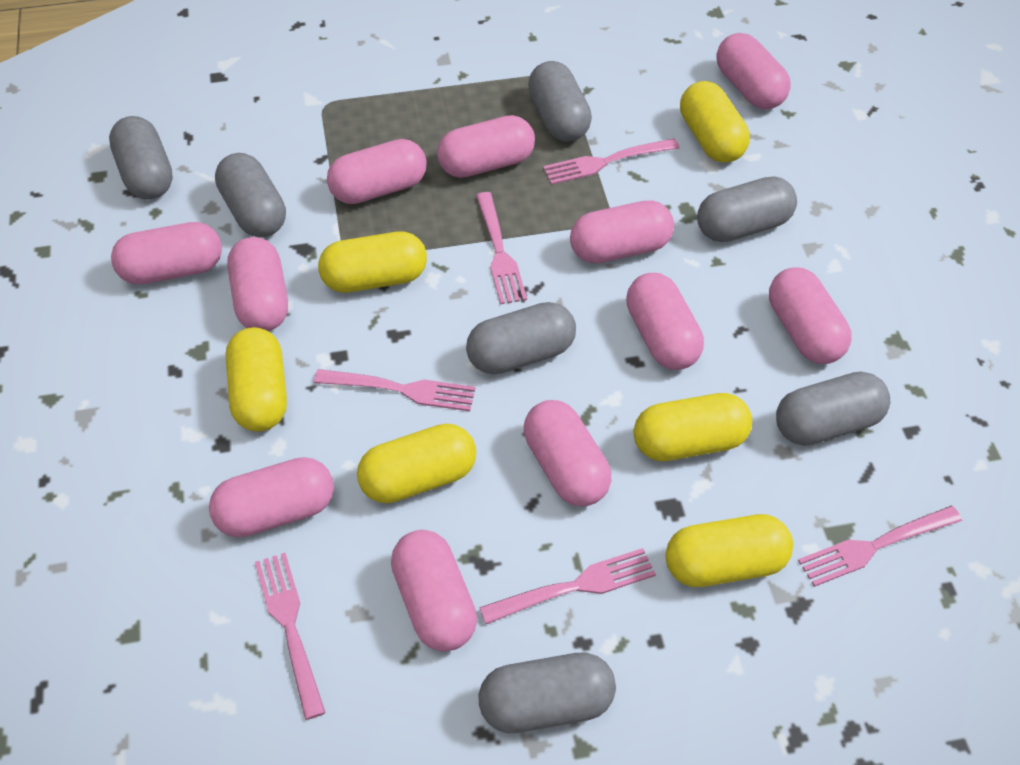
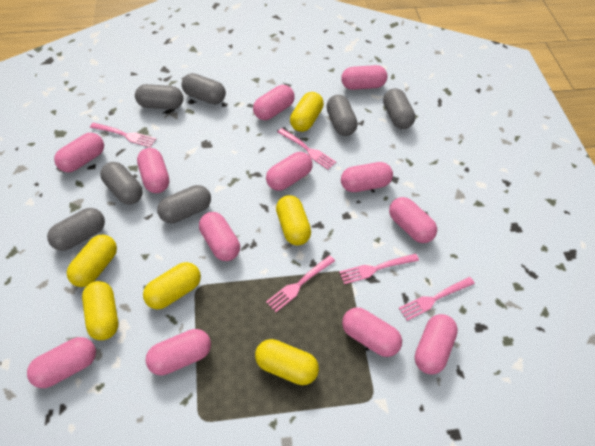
pink capsule: 11 -> 12
pink fork: 6 -> 5

